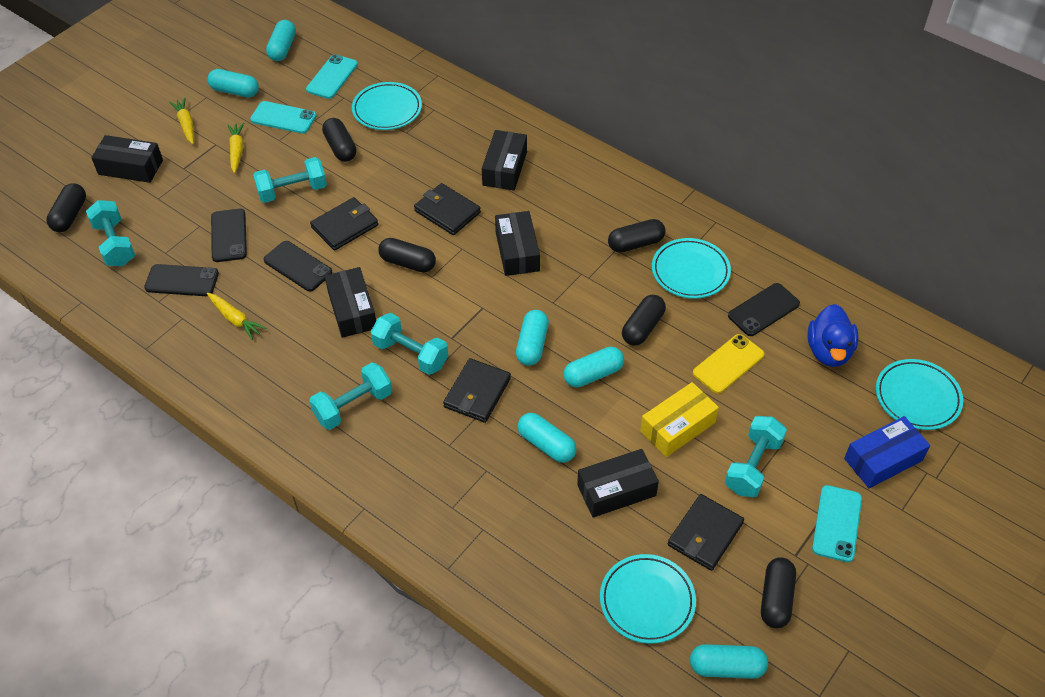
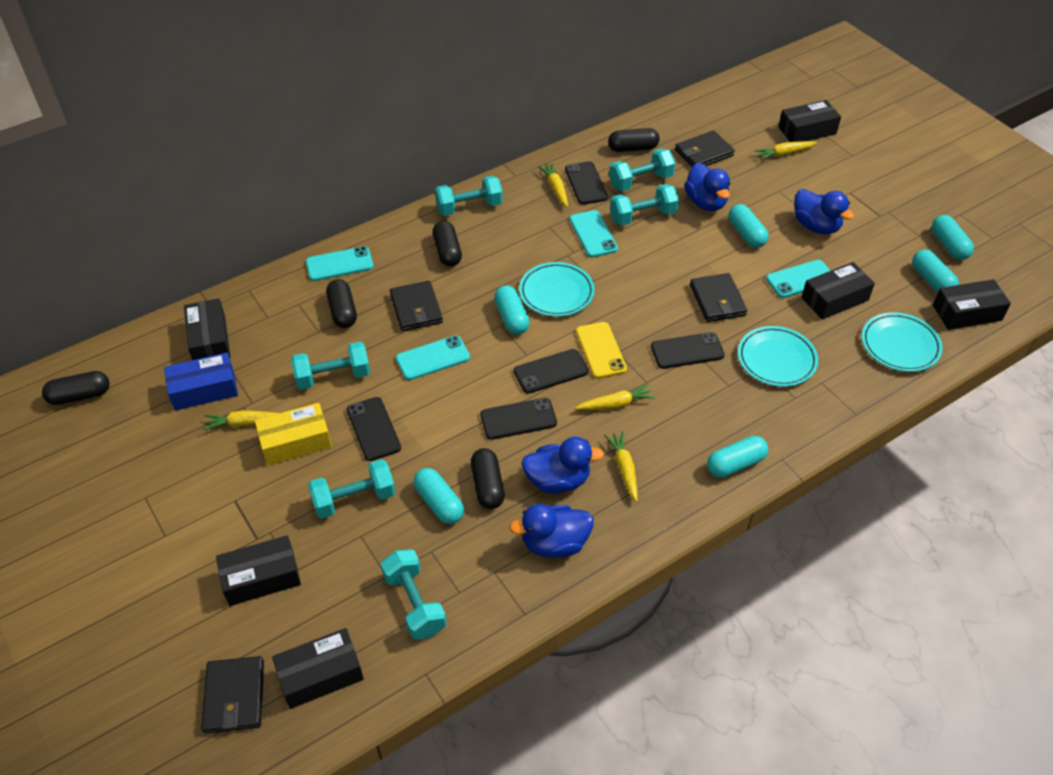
black box: 5 -> 6
black capsule: 6 -> 5
black phone: 4 -> 5
blue duck: 1 -> 4
turquoise dumbbell: 5 -> 6
turquoise phone: 3 -> 4
turquoise plate: 4 -> 3
yellow carrot: 3 -> 5

